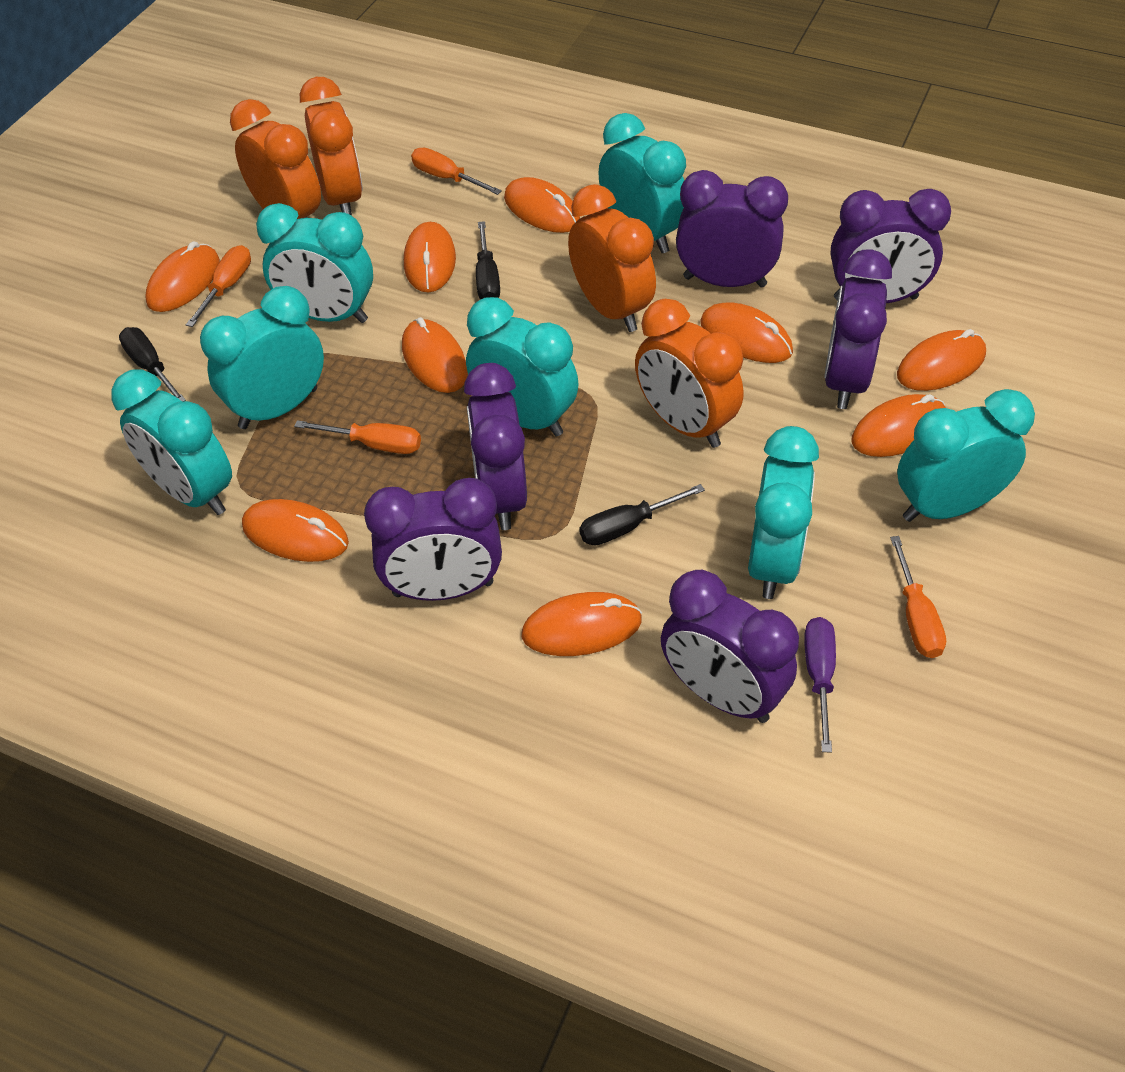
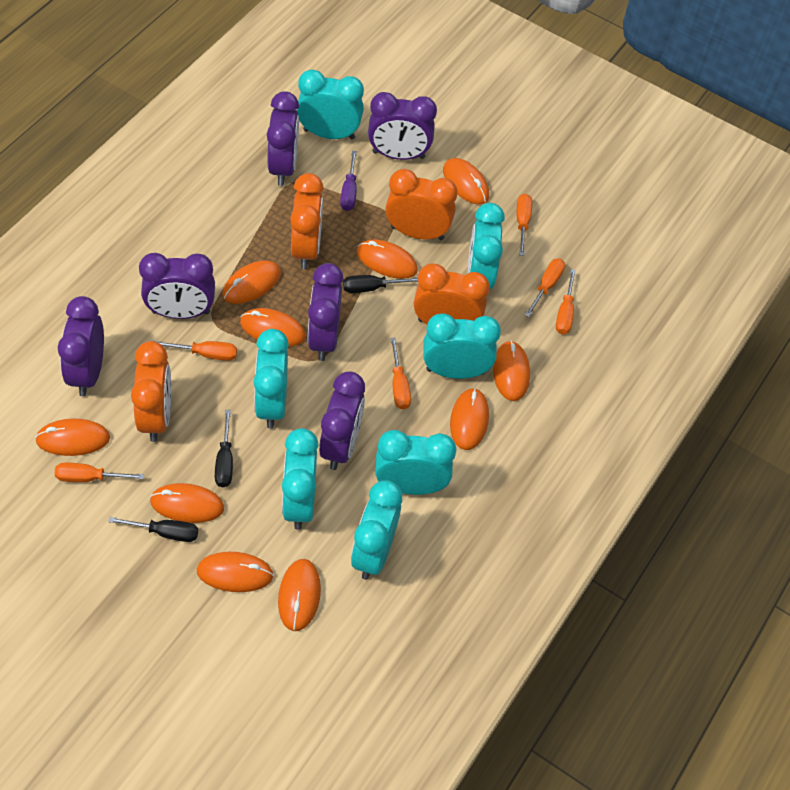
orange mouse: 9 -> 10
orange screwdriver: 4 -> 6

